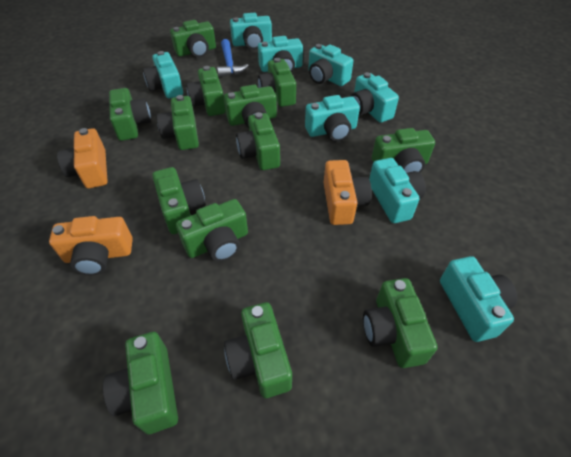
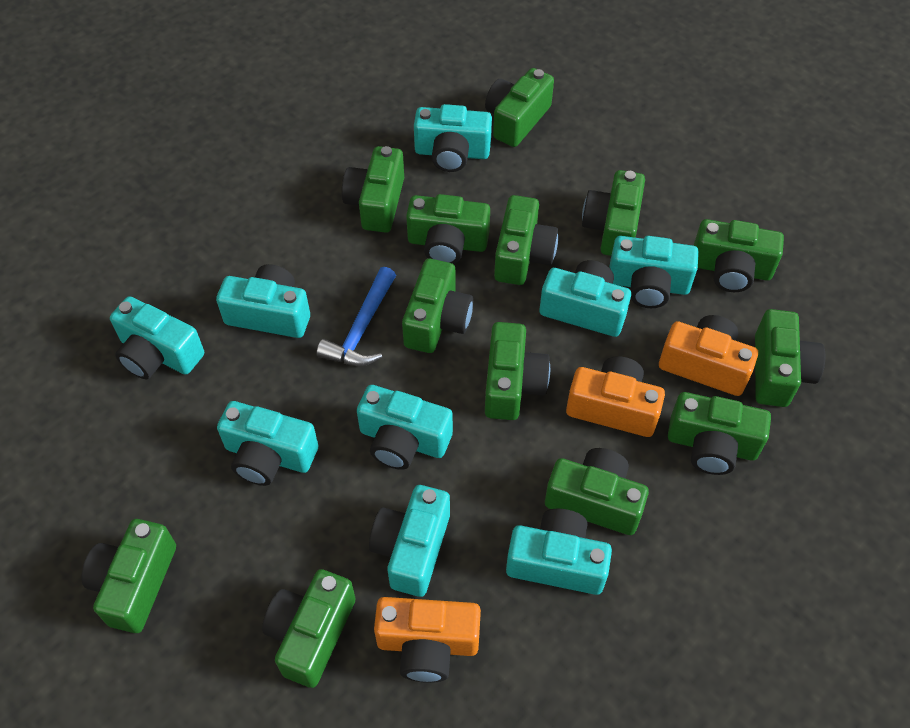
turquoise camera: 8 -> 9

